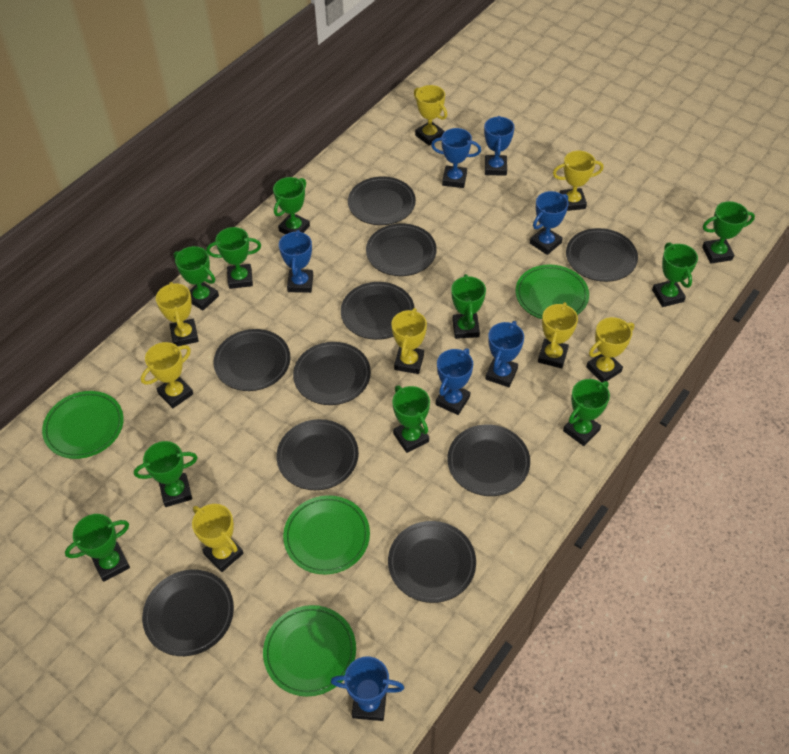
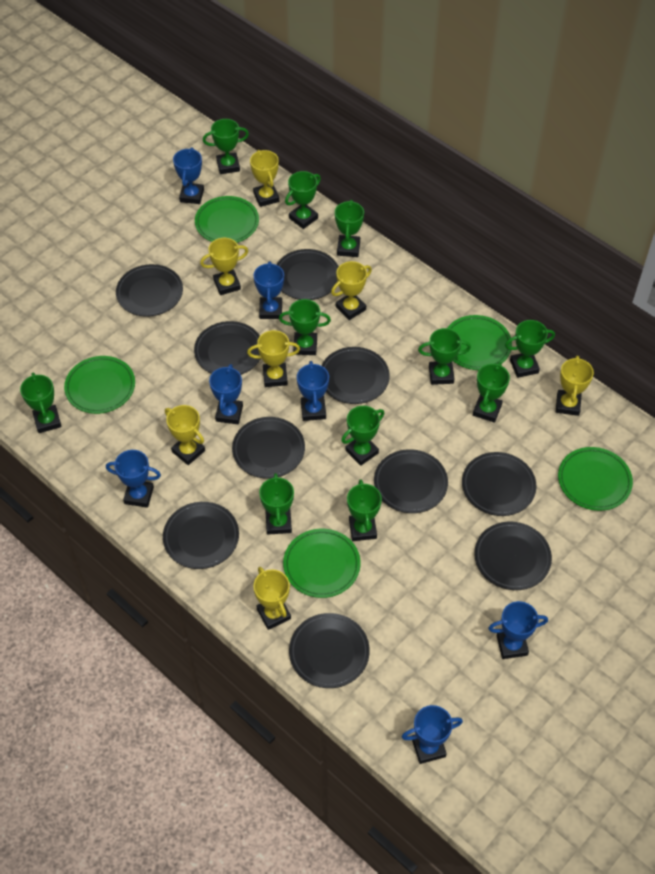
green plate: 4 -> 5
green trophy: 10 -> 11
yellow trophy: 8 -> 7

